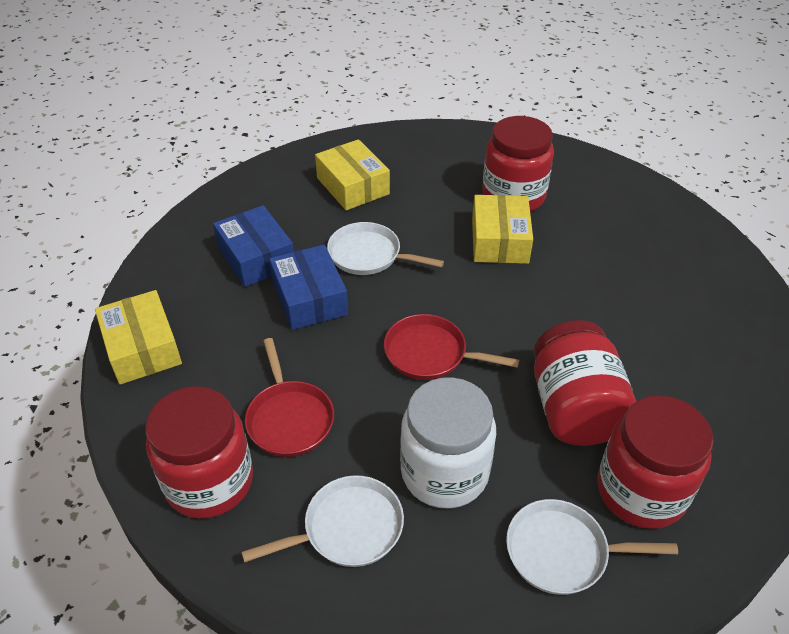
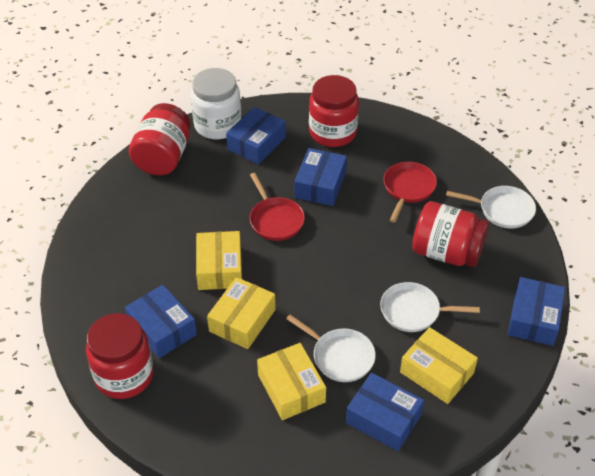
blue box: 2 -> 5
yellow box: 3 -> 4

